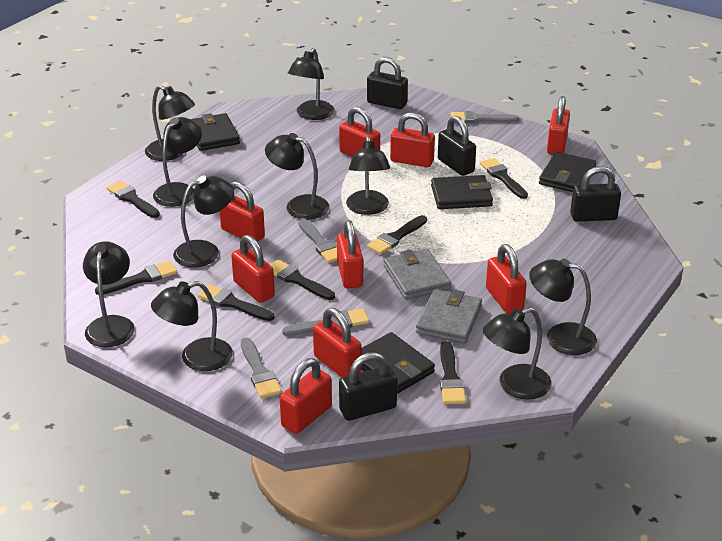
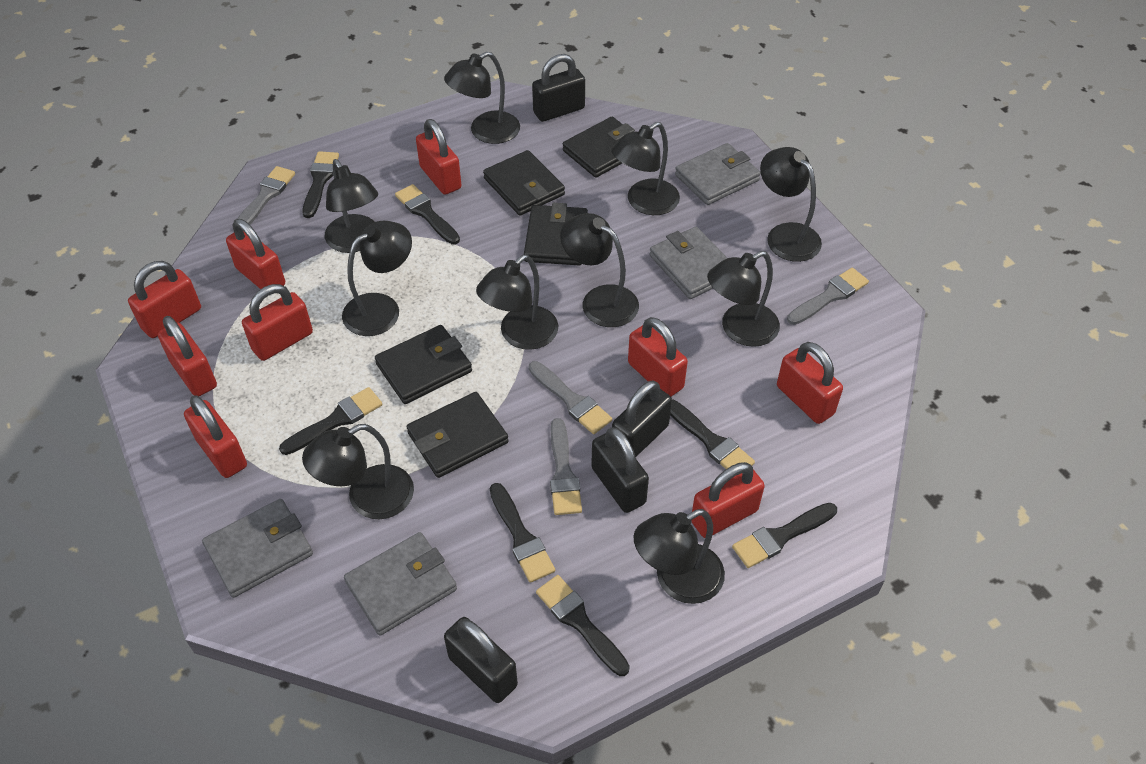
black wallet: 4 -> 5
grey wallet: 2 -> 4

